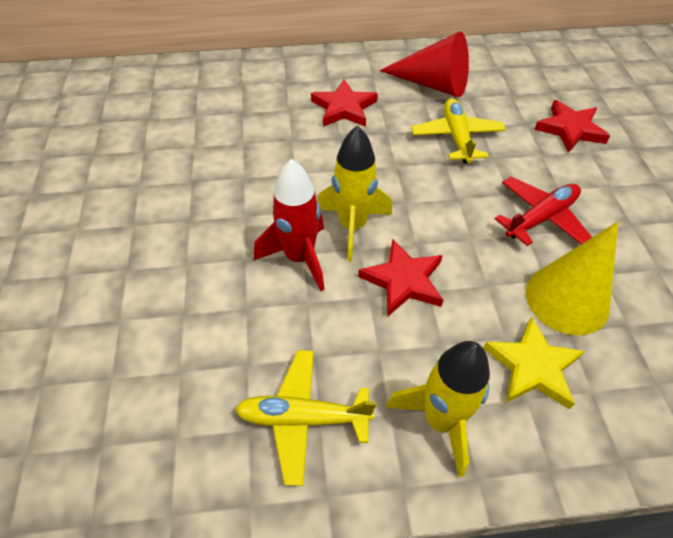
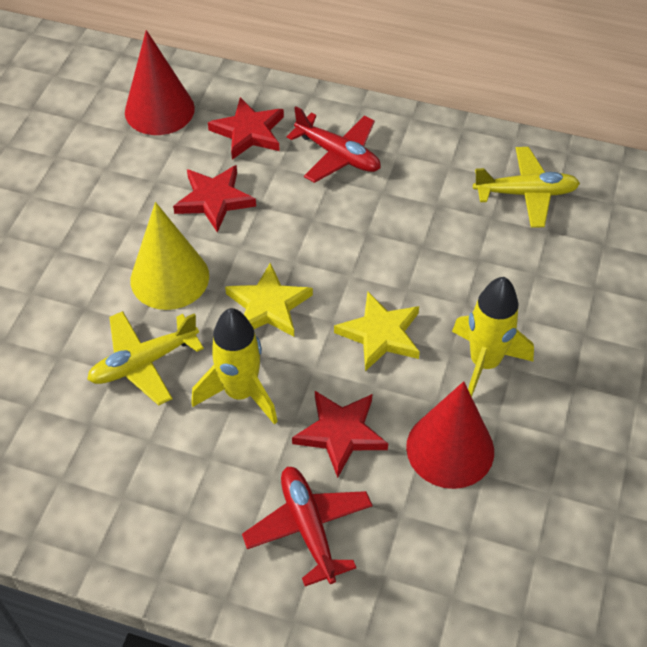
red cone: 1 -> 2
red plane: 1 -> 2
red rocket: 1 -> 0
yellow star: 1 -> 2

